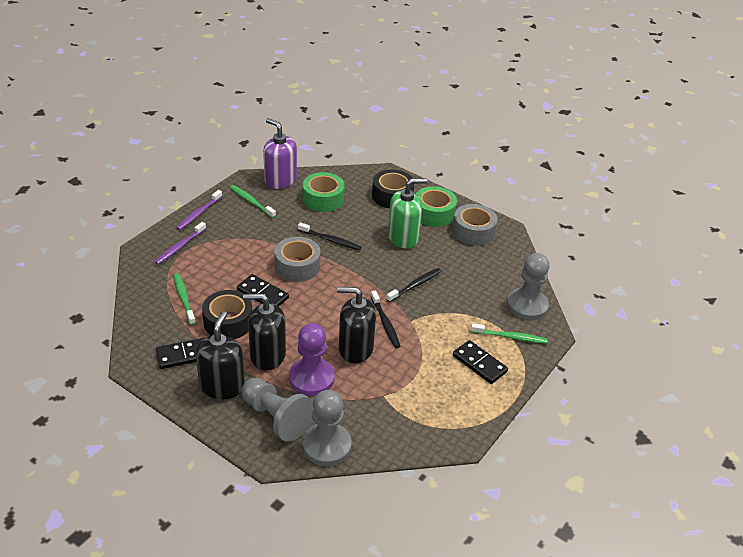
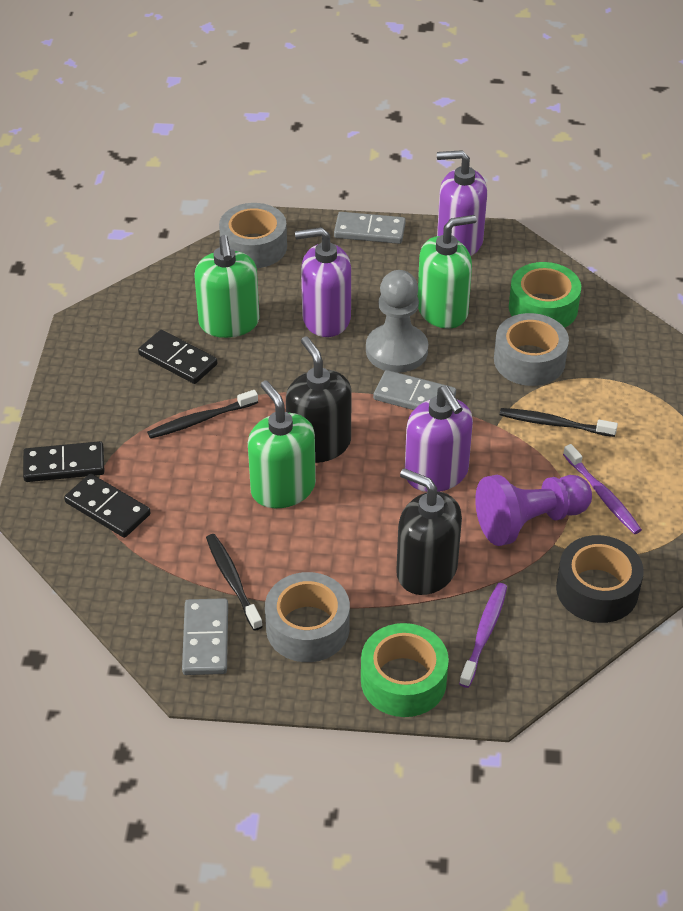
black soap dispenser: 3 -> 2
black tape: 2 -> 1
green soap dispenser: 1 -> 3
green toothbrush: 3 -> 0
grey domino: 0 -> 3
grey pawn: 3 -> 1
grey tape: 2 -> 3
purple soap dispenser: 1 -> 3

